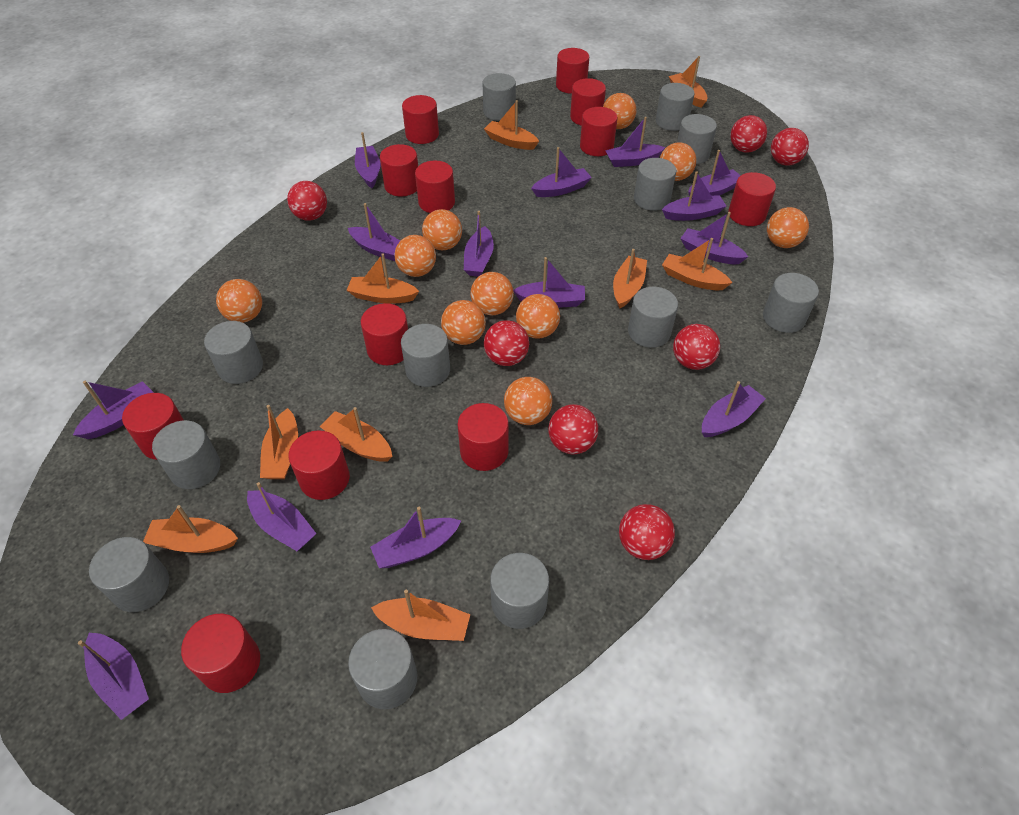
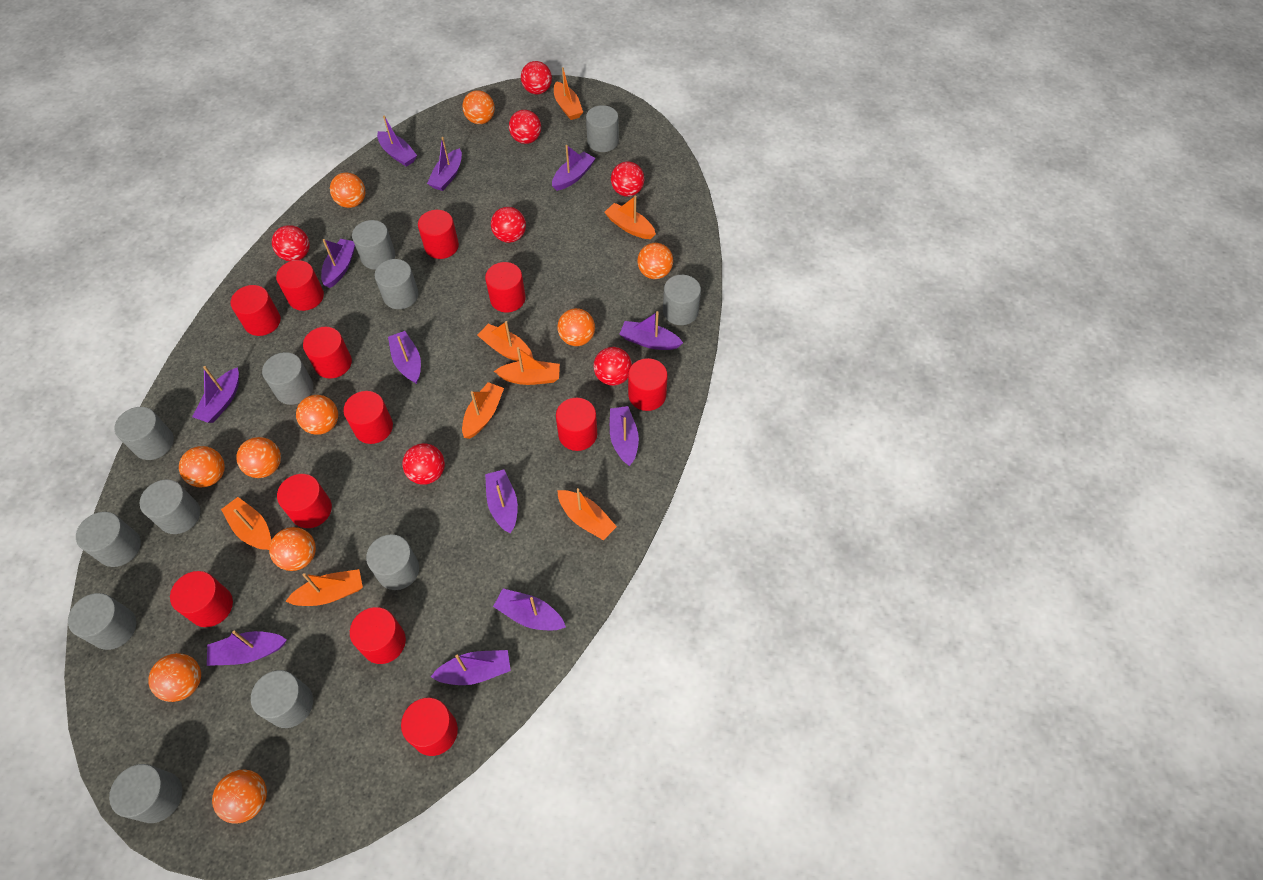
orange boat: 9 -> 8
purple boat: 14 -> 12

